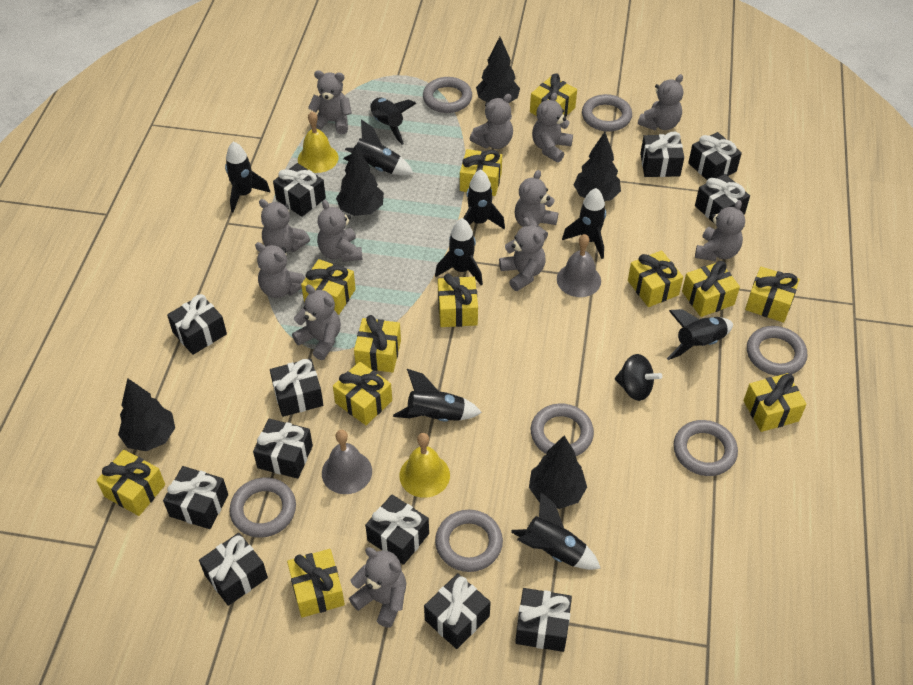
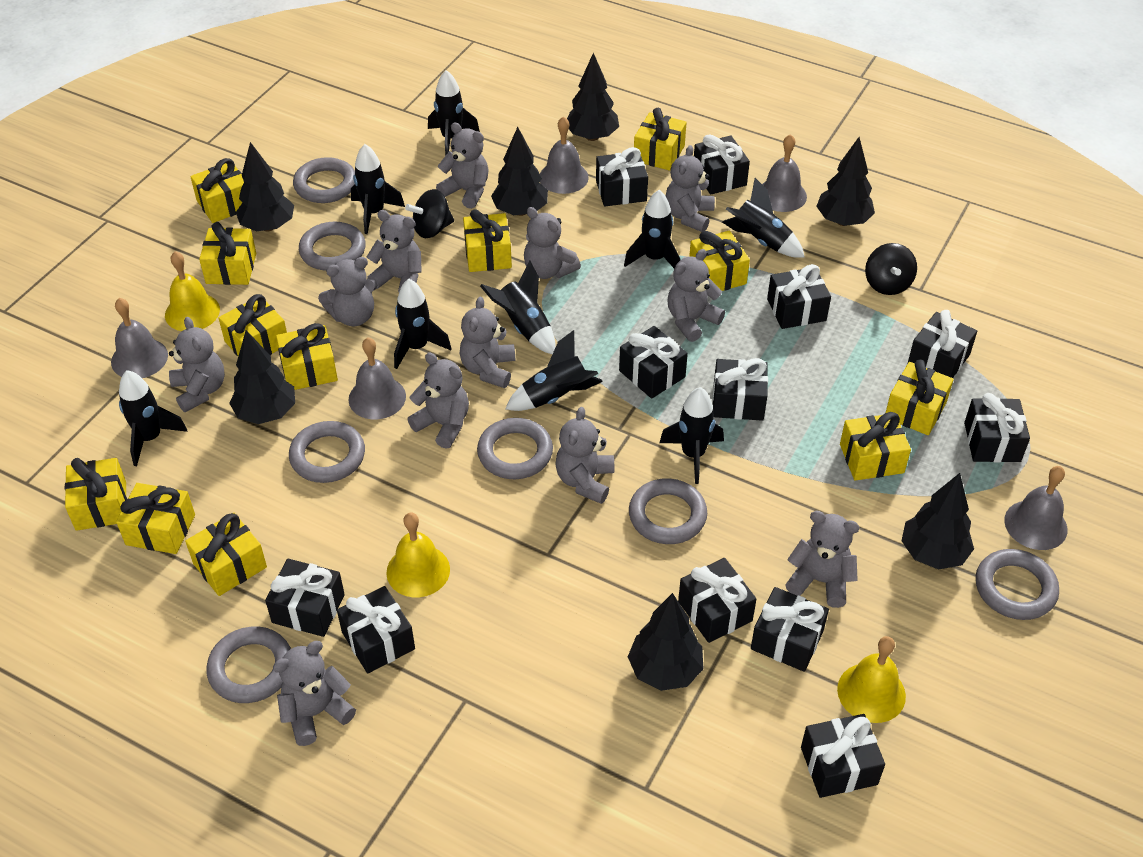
black spinning top: 1 -> 2
black tree: 5 -> 7
grey bell: 2 -> 5
yellow bell: 2 -> 3

